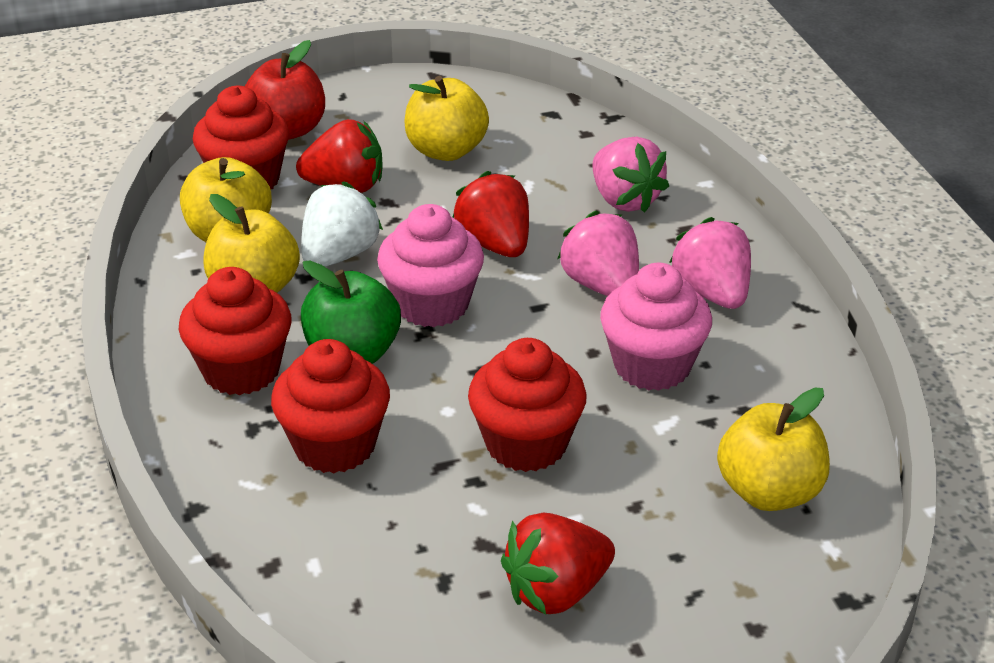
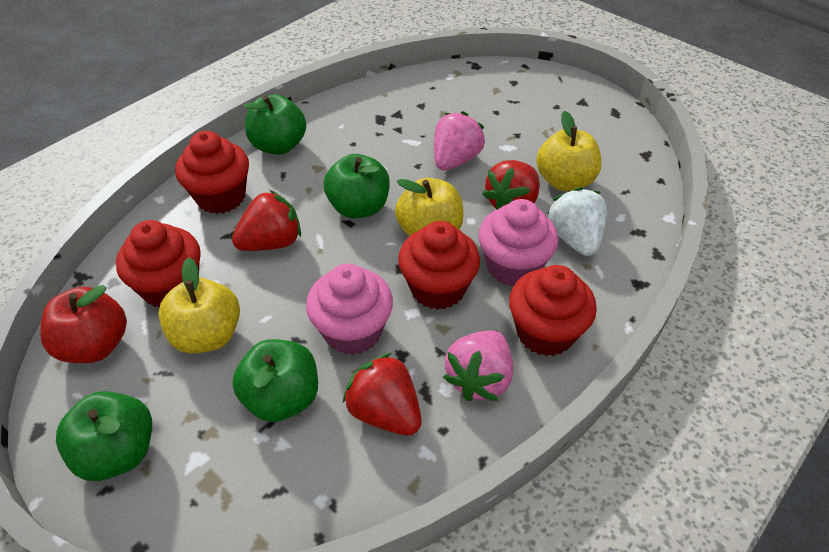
green apple: 1 -> 4
pink strawberry: 3 -> 2
yellow apple: 4 -> 3

